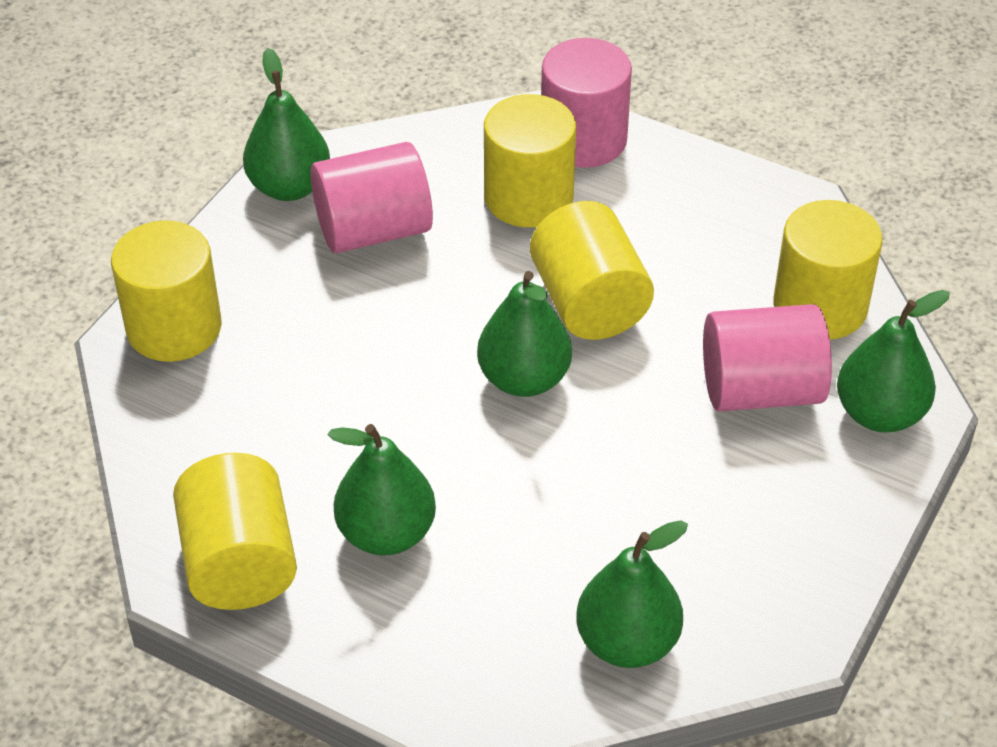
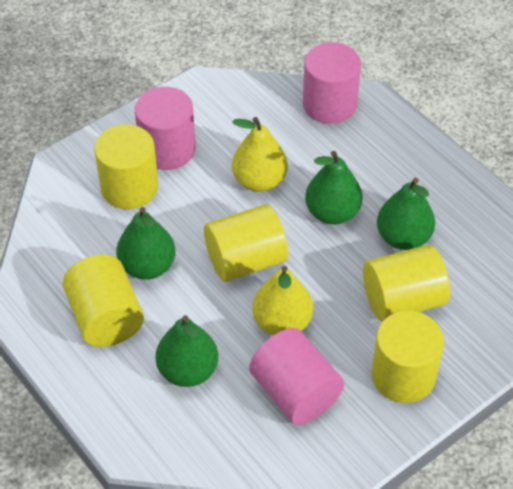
green pear: 5 -> 4
yellow pear: 0 -> 2

